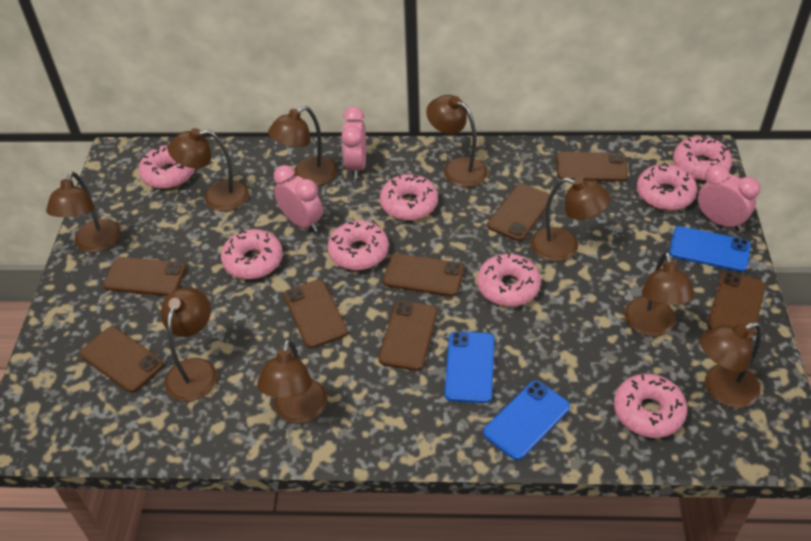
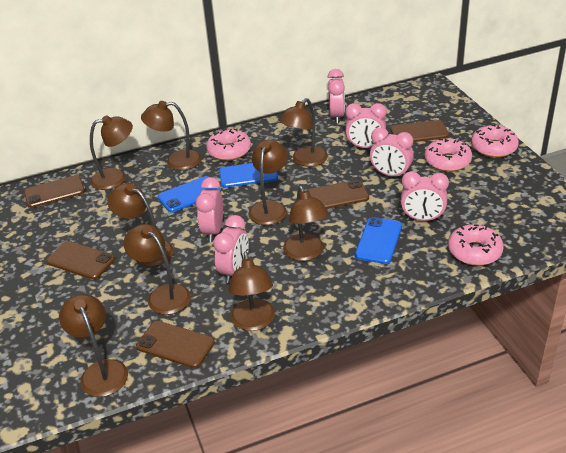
brown phone: 8 -> 5
pink clock: 3 -> 6
pink donut: 8 -> 4

